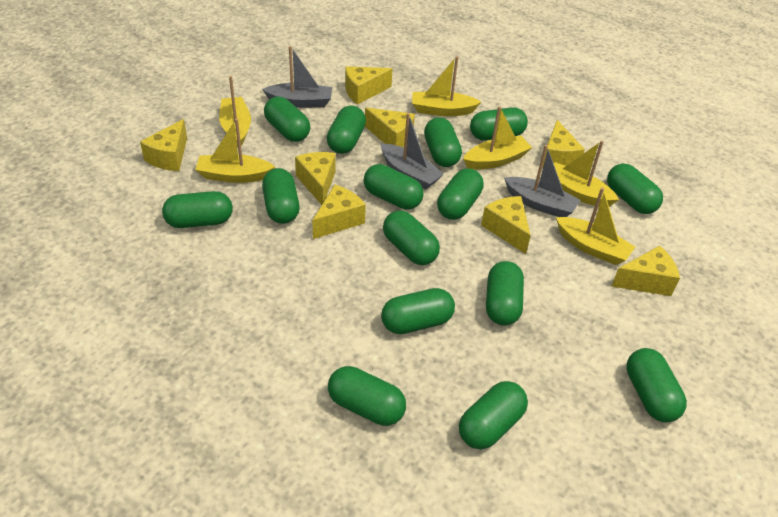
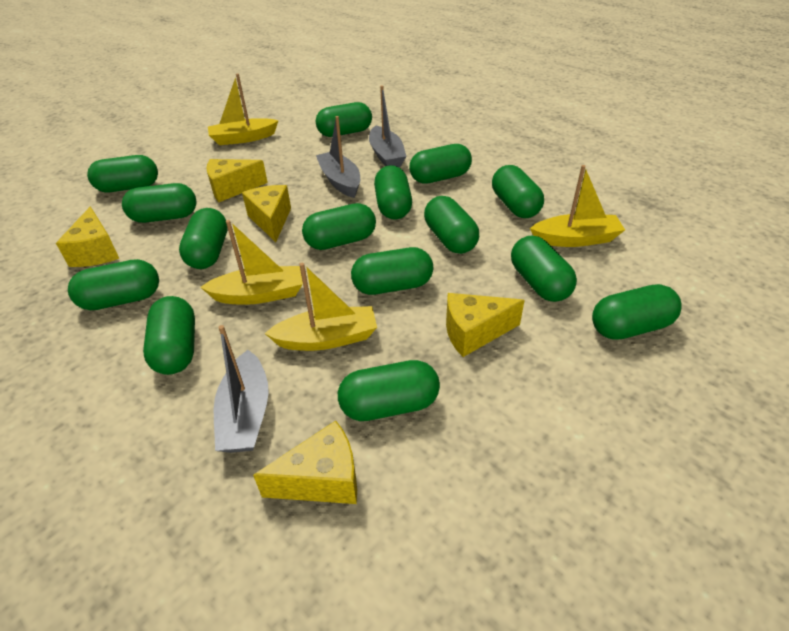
yellow boat: 6 -> 4
yellow cheese: 8 -> 5

